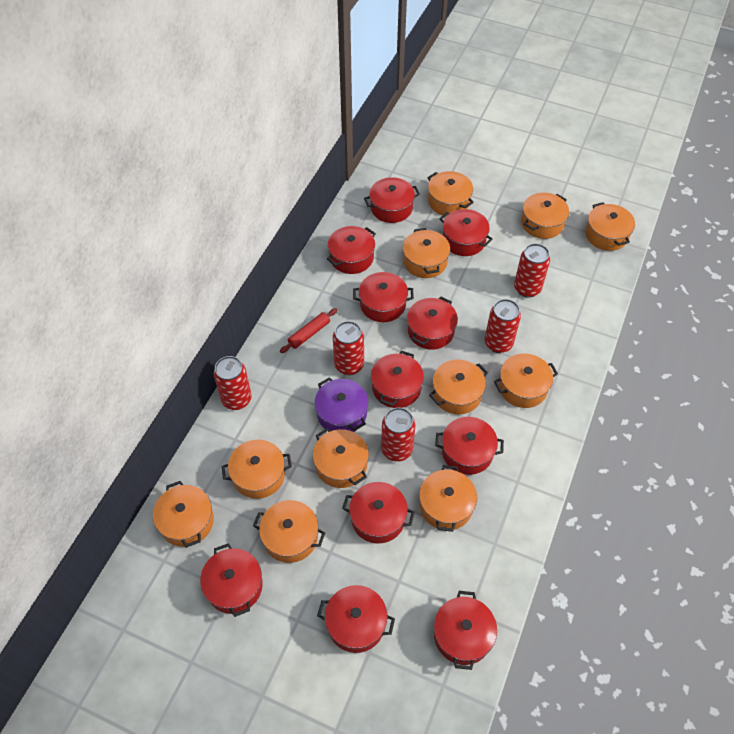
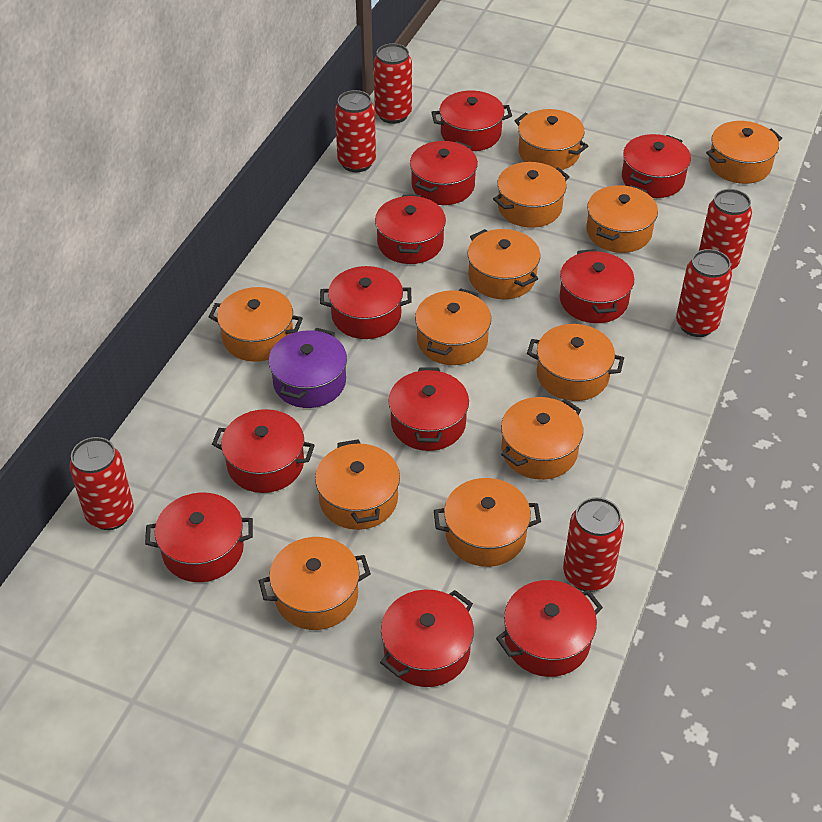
orange pot: 11 -> 12
red can: 5 -> 6
red rolling pin: 1 -> 0

